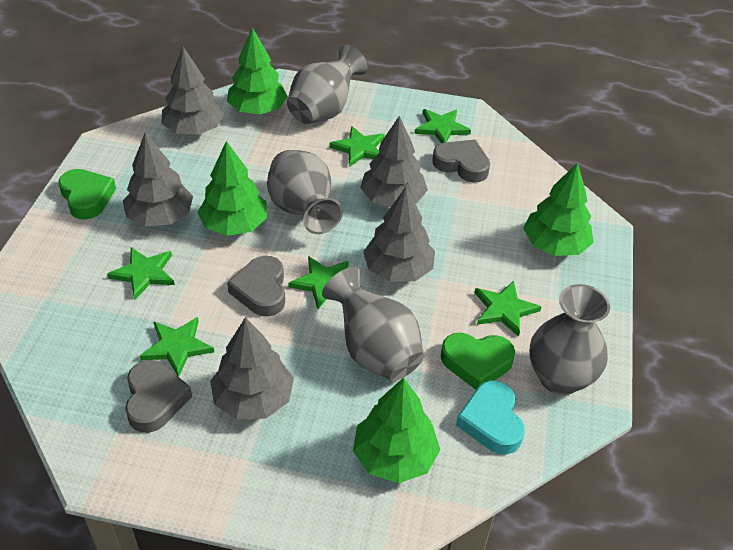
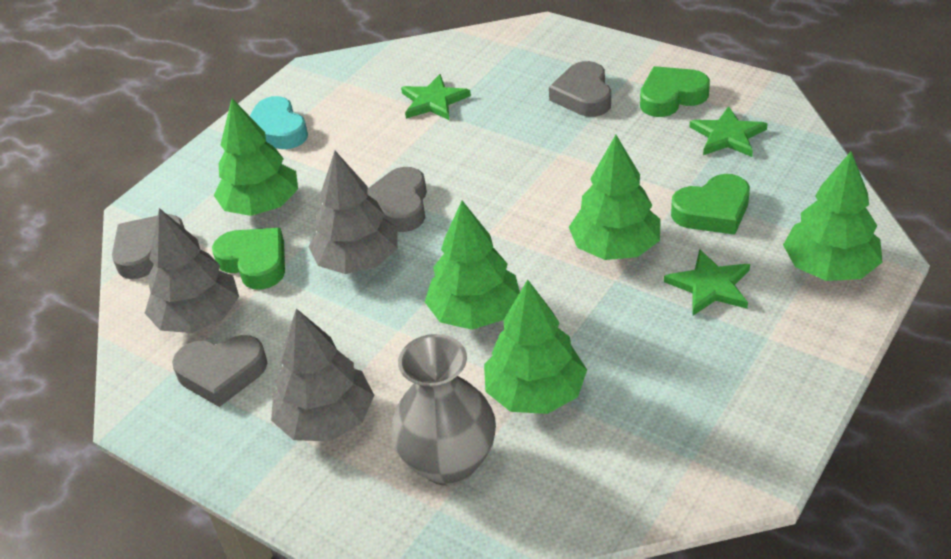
green heart: 2 -> 3
green star: 6 -> 3
green tree: 4 -> 5
grey heart: 3 -> 4
grey tree: 5 -> 3
grey vase: 4 -> 1

